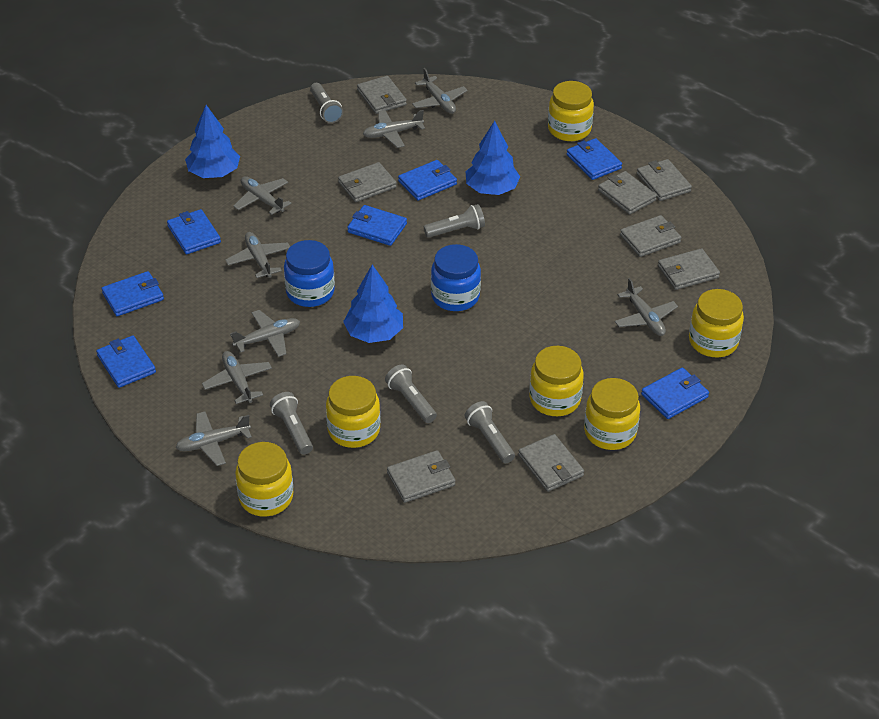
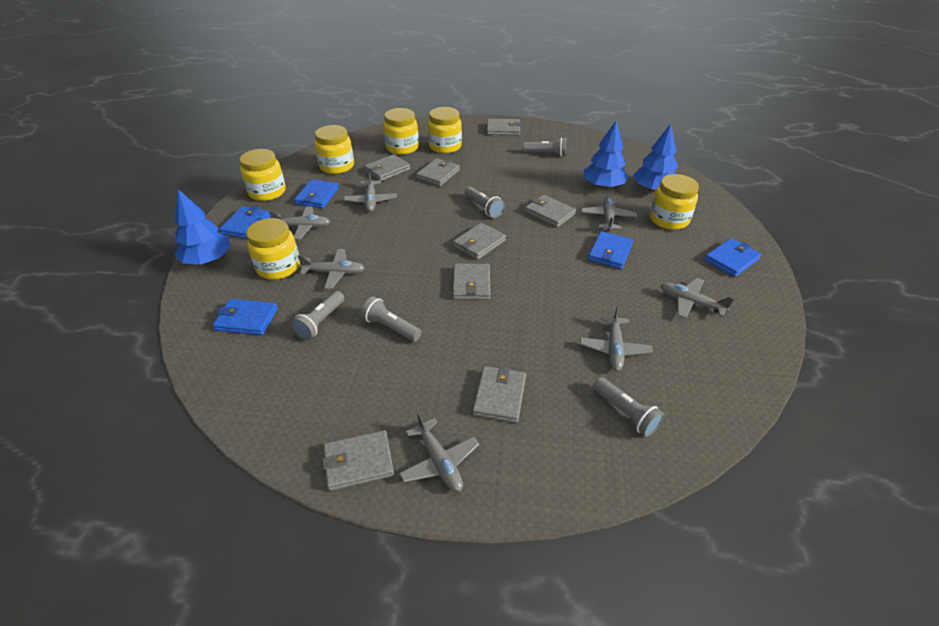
blue jar: 2 -> 0
blue wallet: 7 -> 5
grey plane: 8 -> 7

